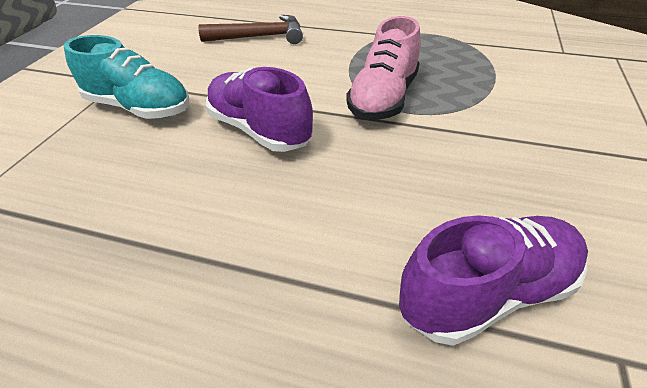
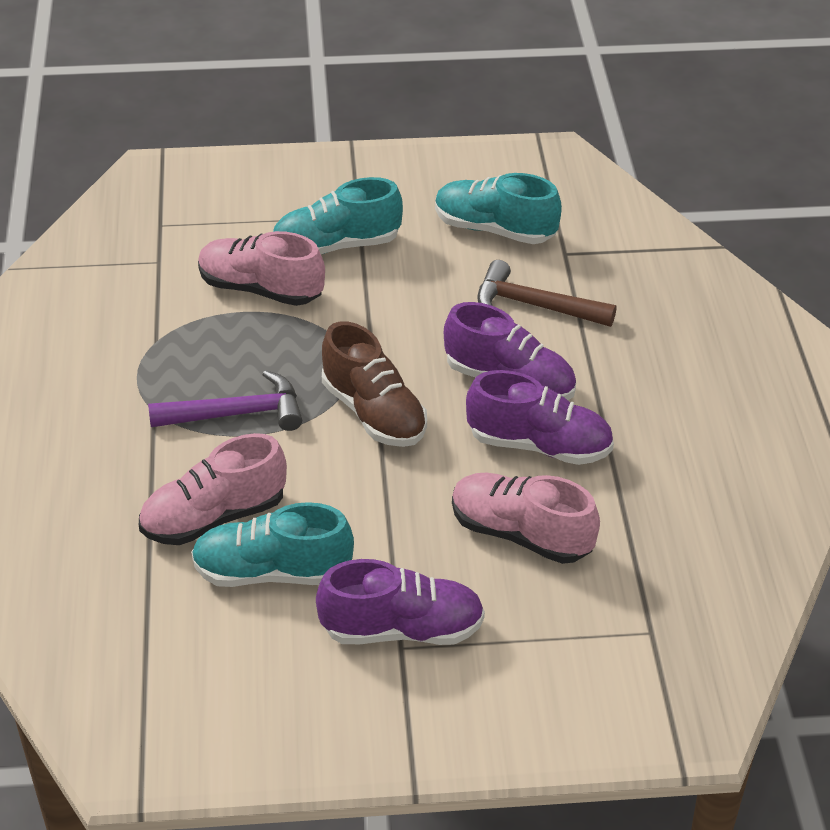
brown shoe: 0 -> 1
pink shoe: 1 -> 3
purple hammer: 0 -> 1
purple shoe: 2 -> 3
turquoise shoe: 1 -> 3

